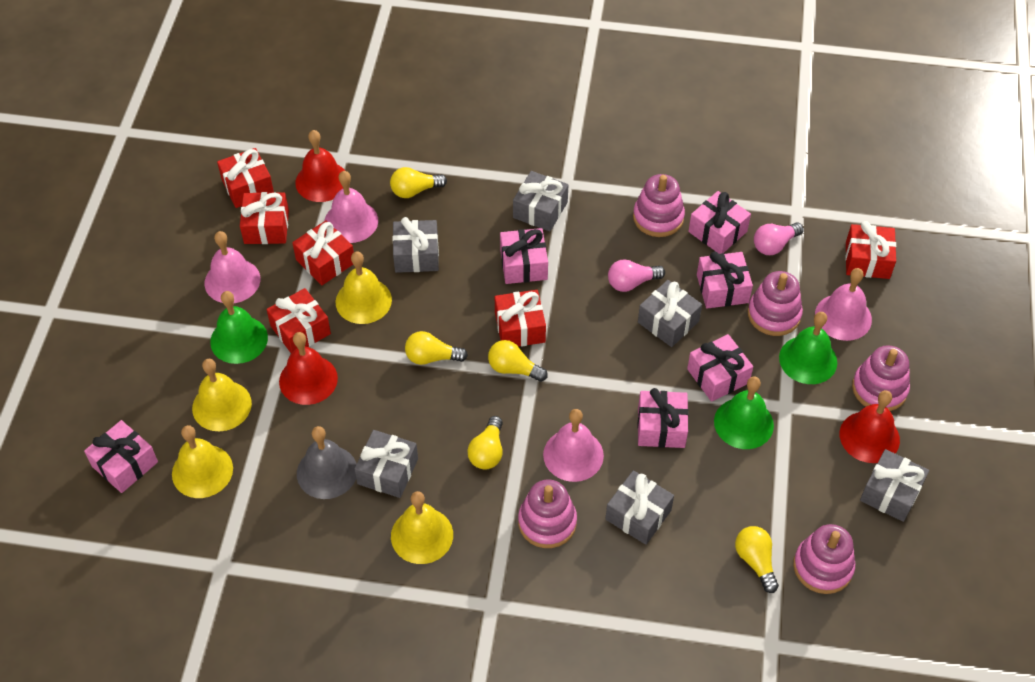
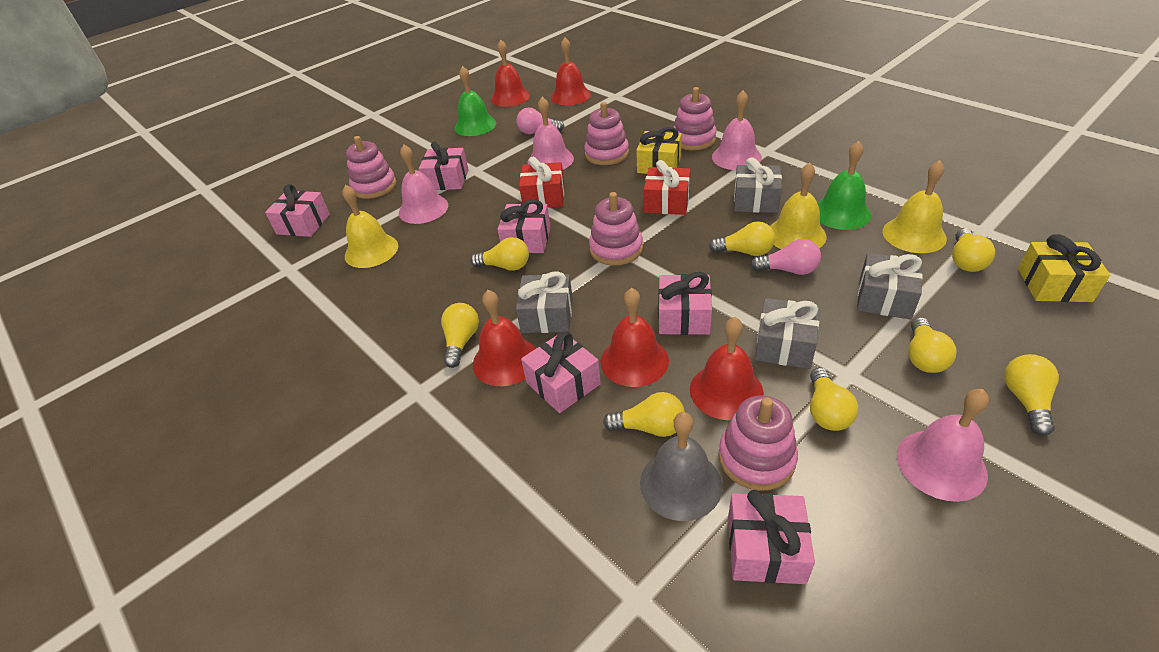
green bell: 3 -> 2
grey gift: 6 -> 4
red bell: 3 -> 5
red gift: 6 -> 2
yellow bell: 4 -> 3
yellow gift: 0 -> 2
yellow light bulb: 5 -> 8

